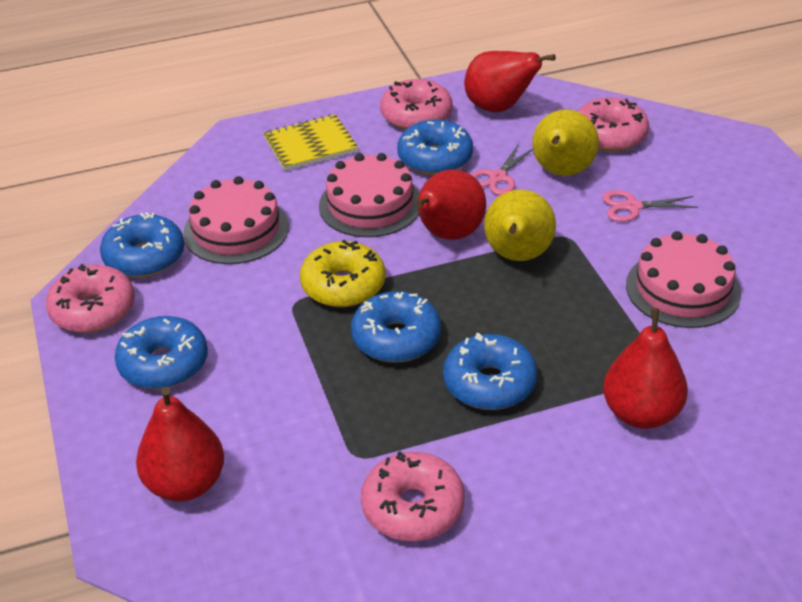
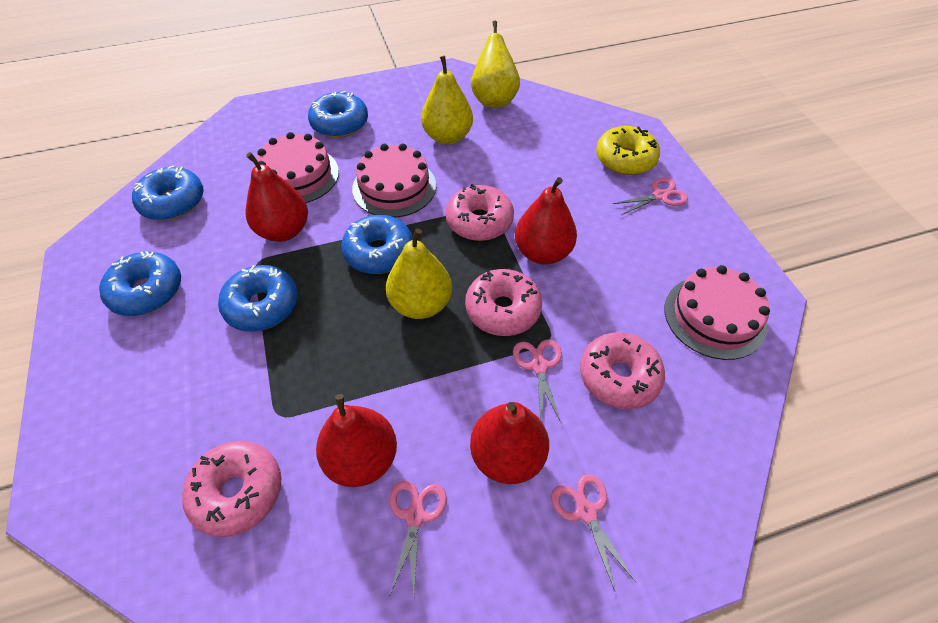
pink scissors: 2 -> 4
yellow notebook: 1 -> 0
yellow pear: 2 -> 3

